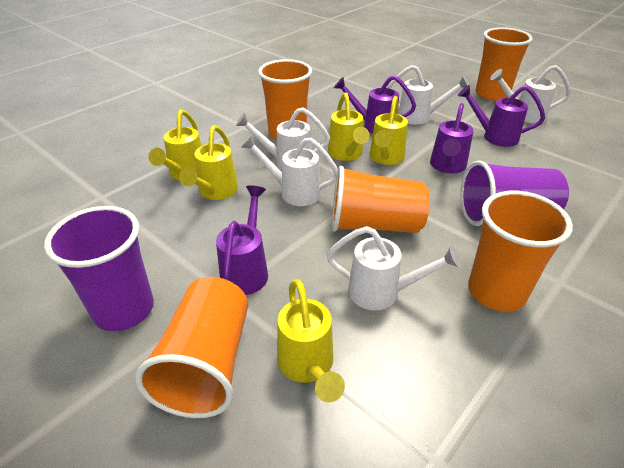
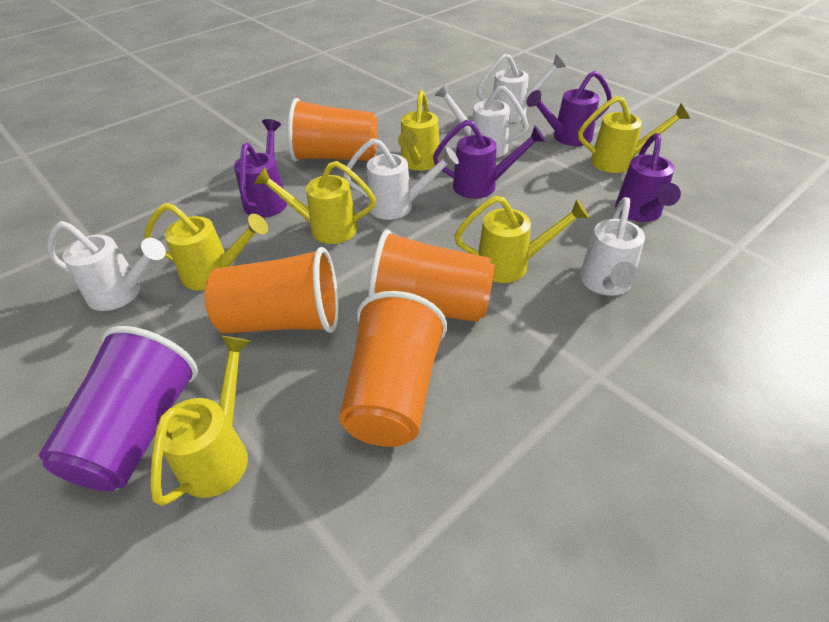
orange cup: 5 -> 4
purple cup: 2 -> 1
yellow watering can: 5 -> 6

